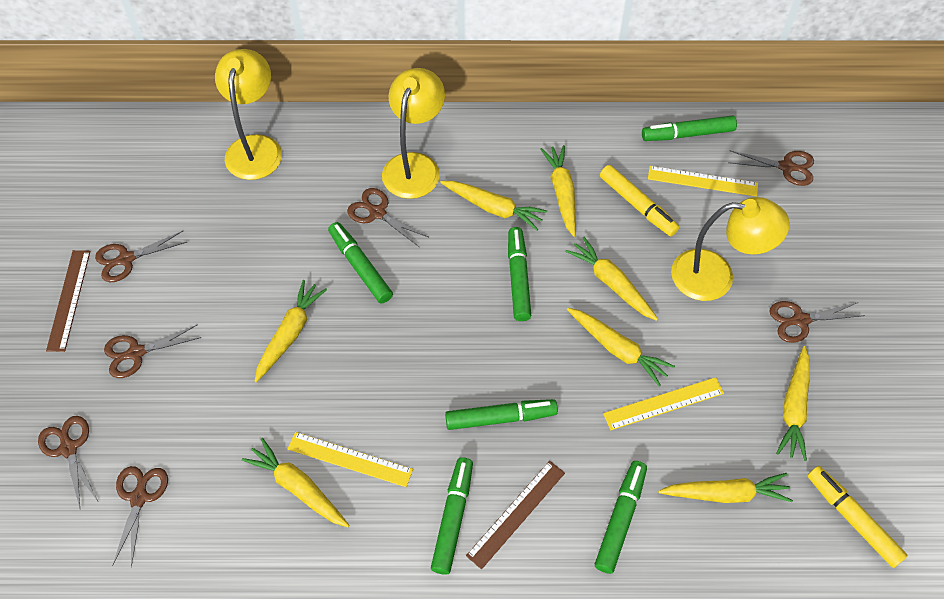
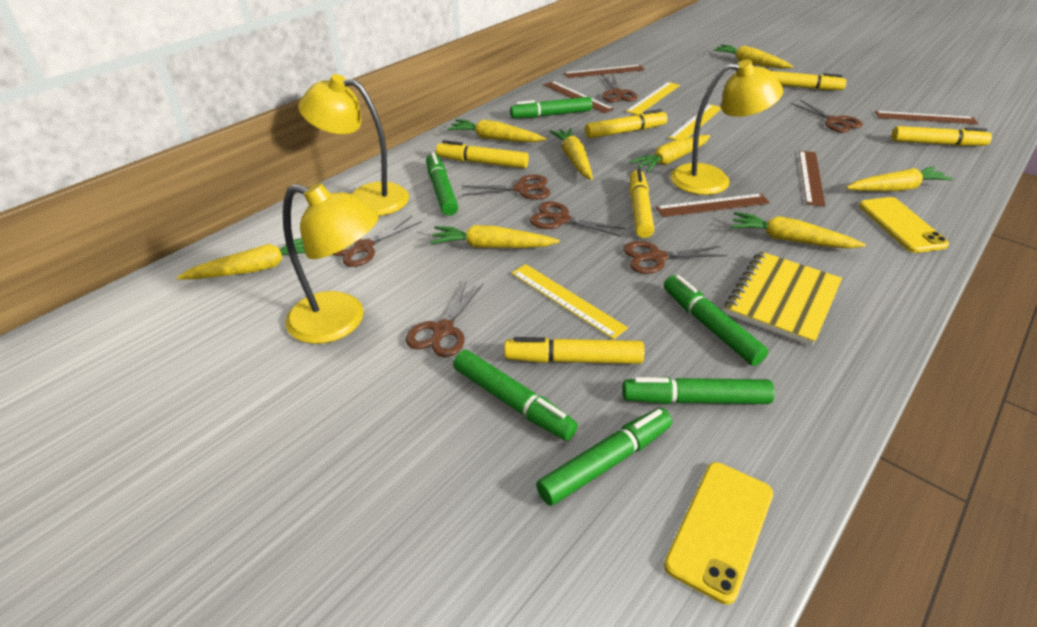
brown ruler: 2 -> 5
yellow marker: 2 -> 6
yellow notebook: 0 -> 1
yellow phone: 0 -> 2

